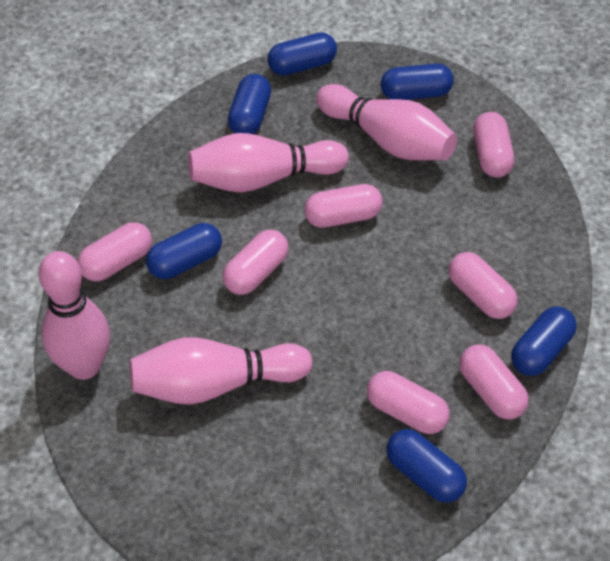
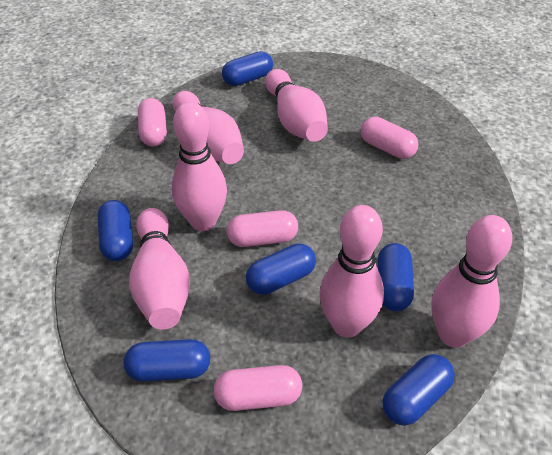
pink bowling pin: 4 -> 6
pink capsule: 7 -> 4

